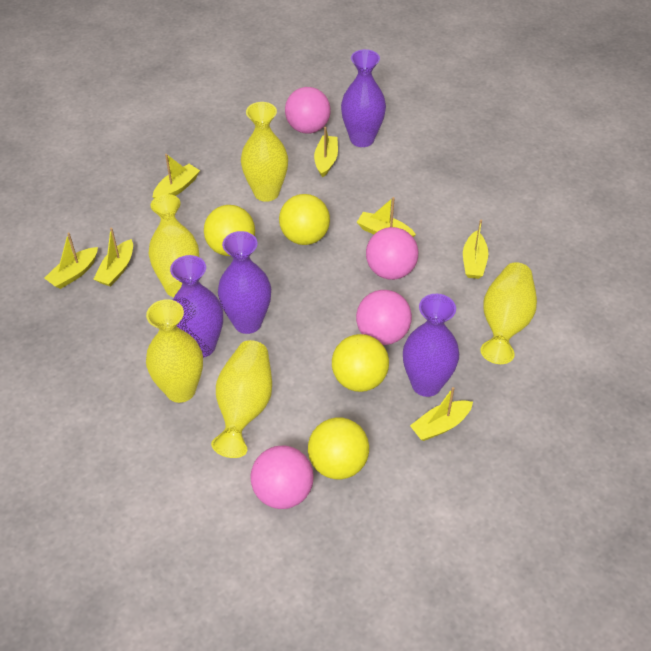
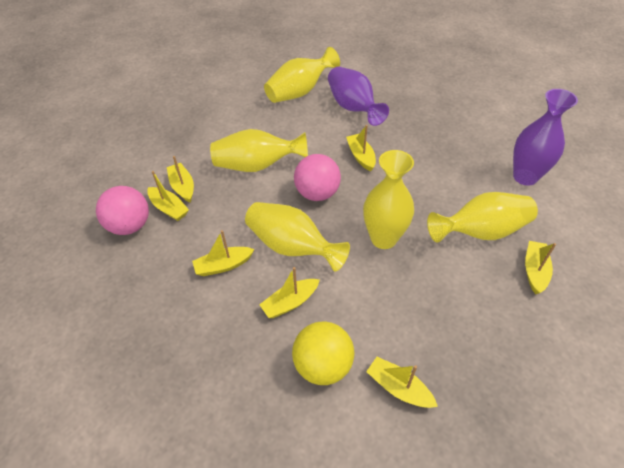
pink ball: 4 -> 2
purple vase: 4 -> 2
yellow ball: 4 -> 1

